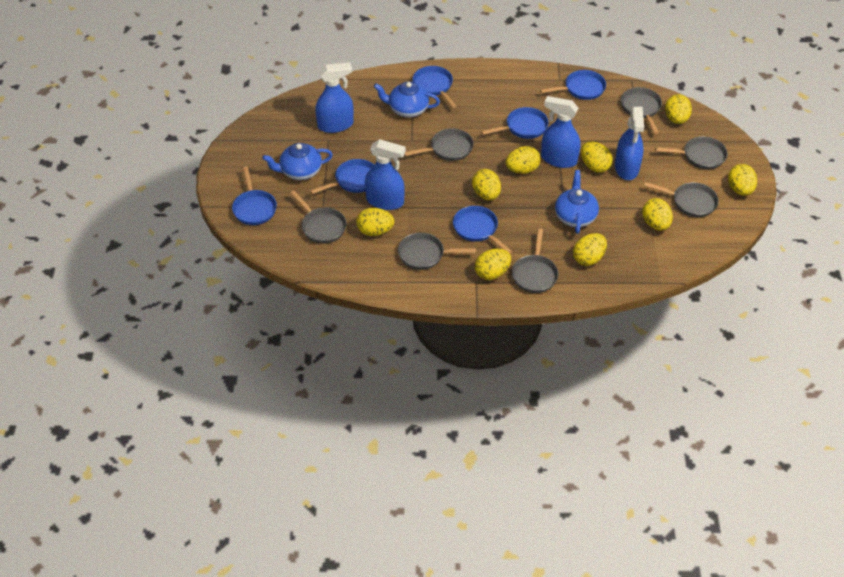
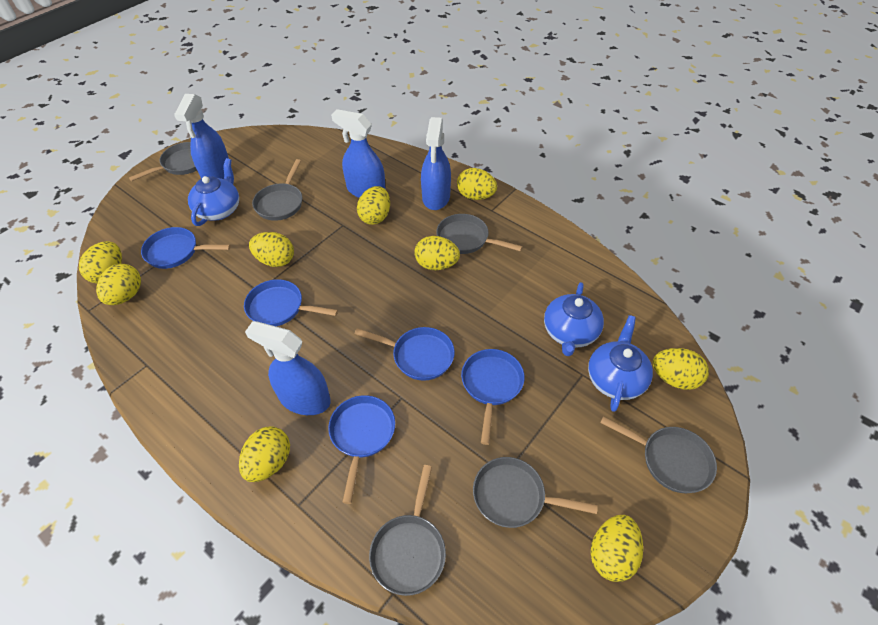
blue pan: 6 -> 5
grey pan: 7 -> 6

